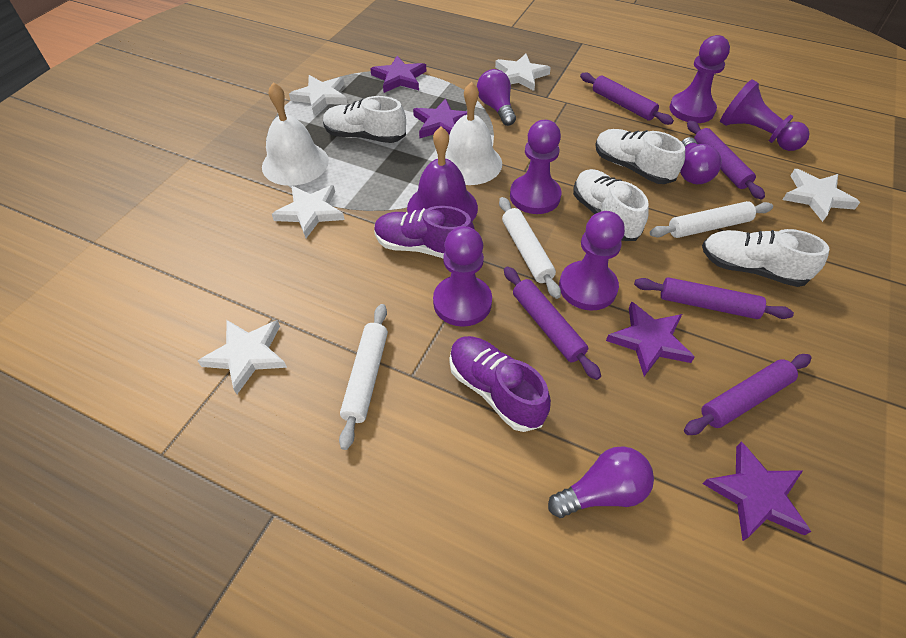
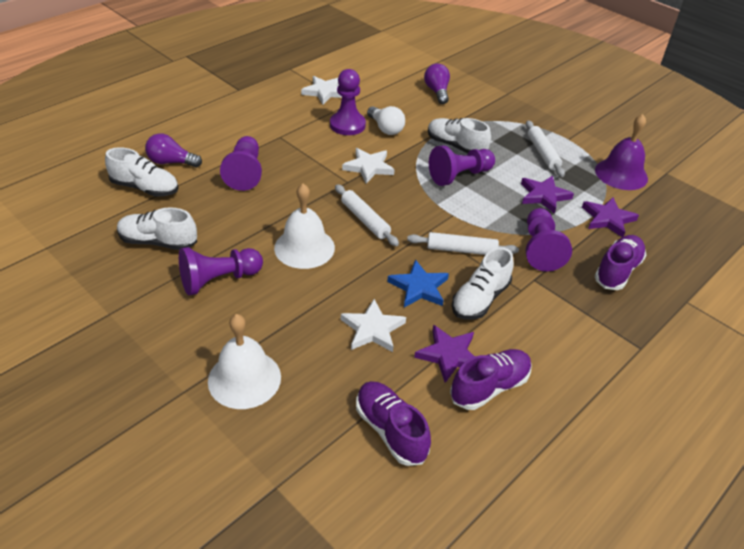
blue star: 0 -> 1
purple light bulb: 3 -> 2
purple rolling pin: 5 -> 0
purple shoe: 2 -> 3
purple star: 4 -> 3
white light bulb: 0 -> 1
white star: 5 -> 3

